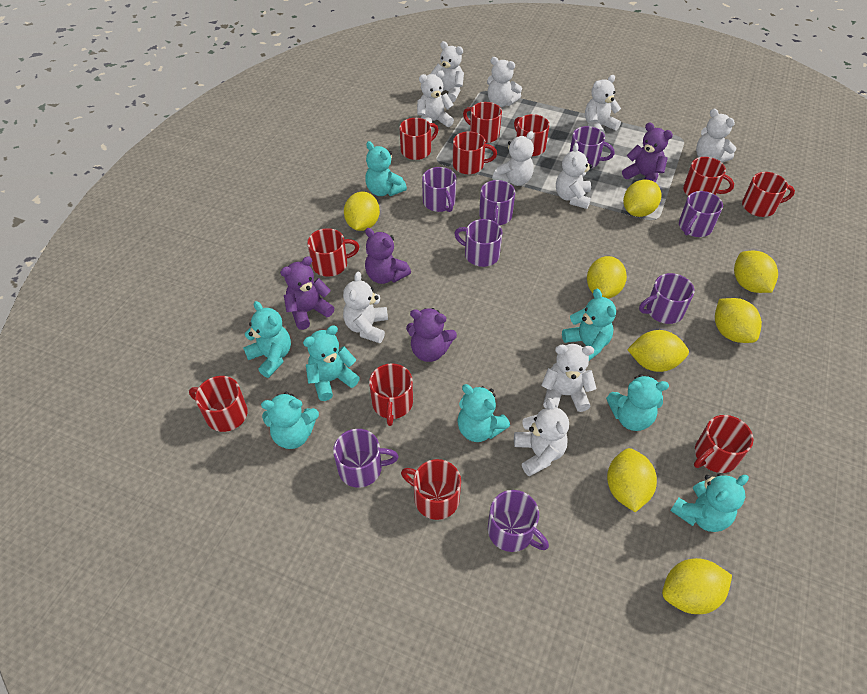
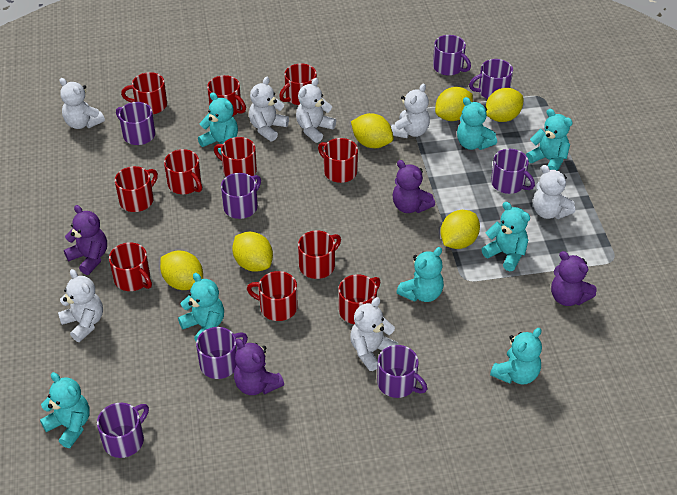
white teddy bear: 10 -> 7
yellow lemon: 8 -> 6

